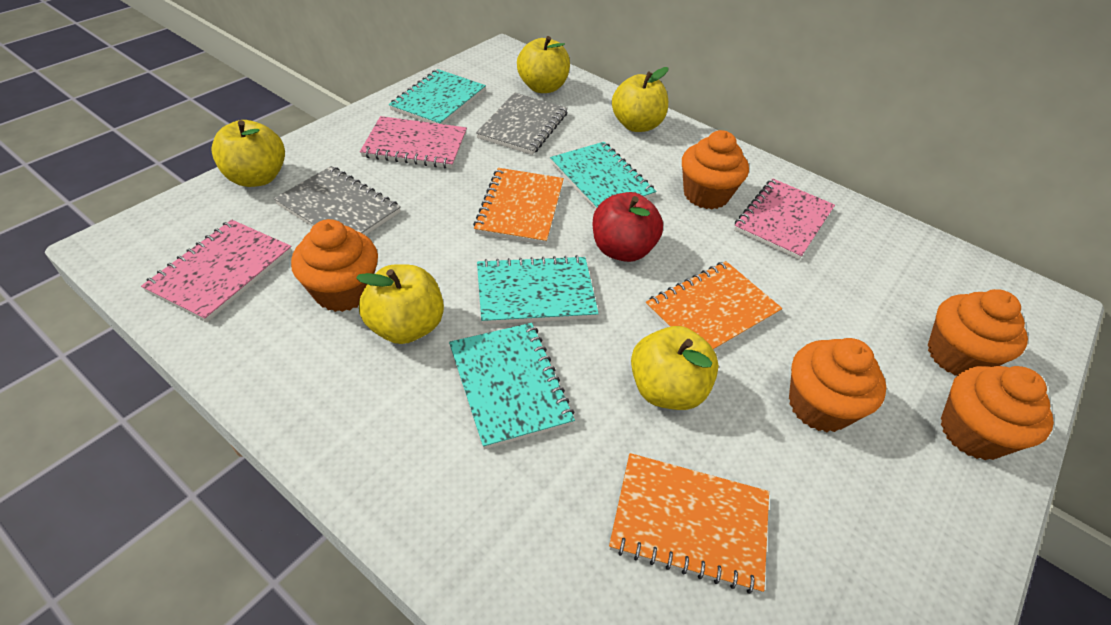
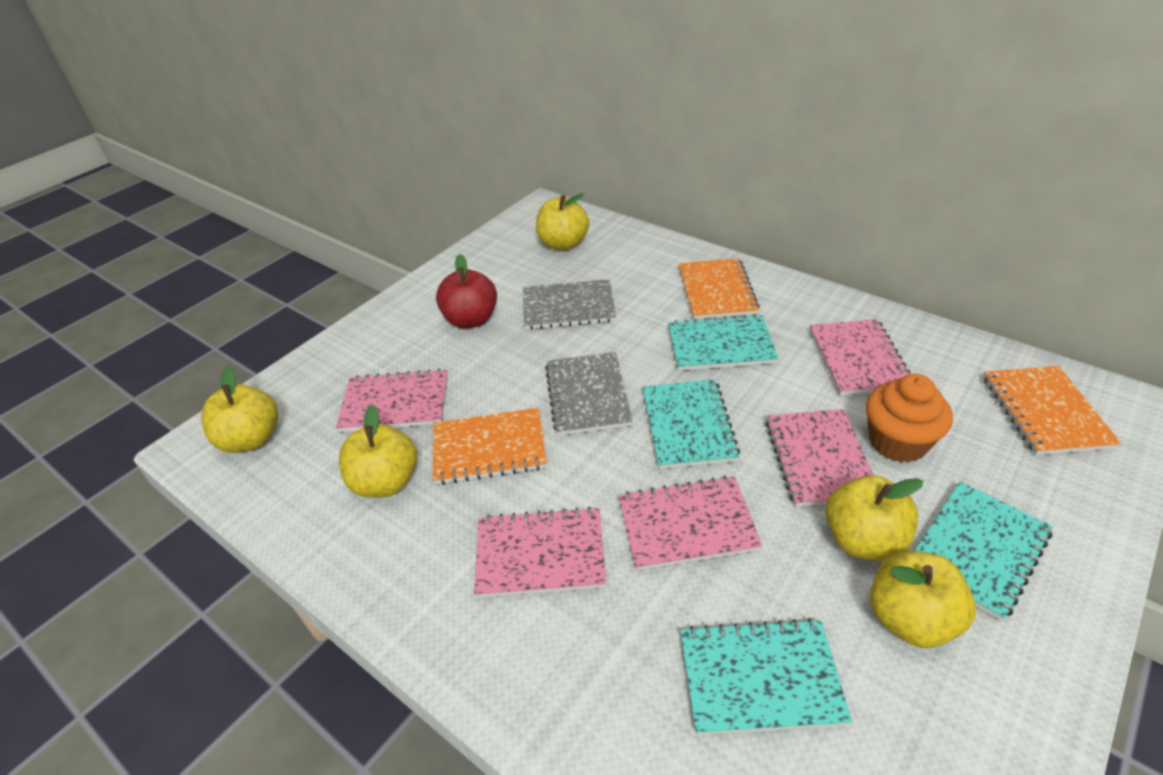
orange cupcake: 5 -> 1
pink notebook: 3 -> 5

